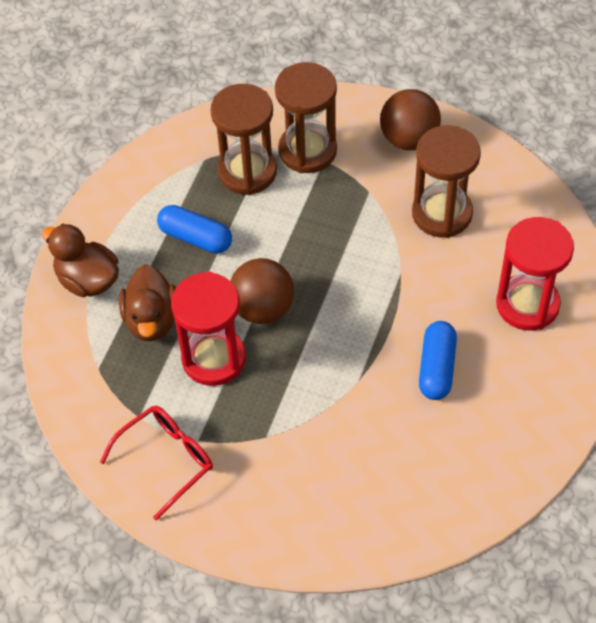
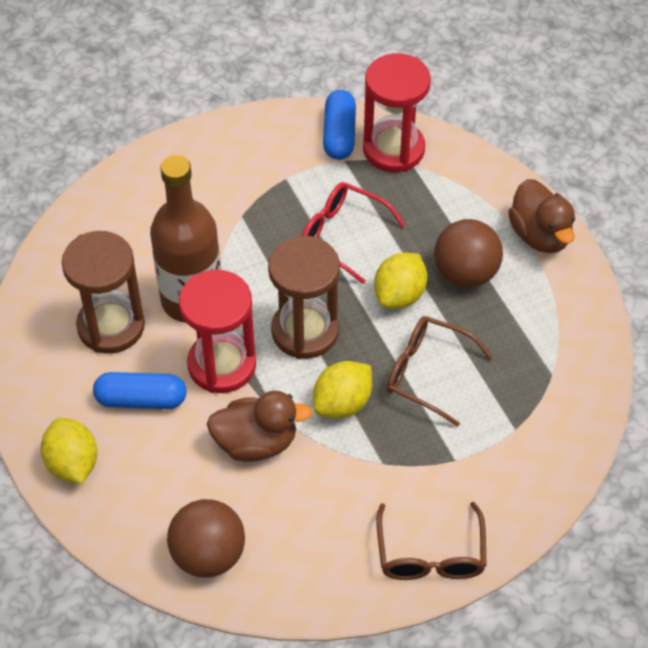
brown bottle: 0 -> 1
brown glasses: 0 -> 2
brown hourglass: 3 -> 2
yellow lemon: 0 -> 3

